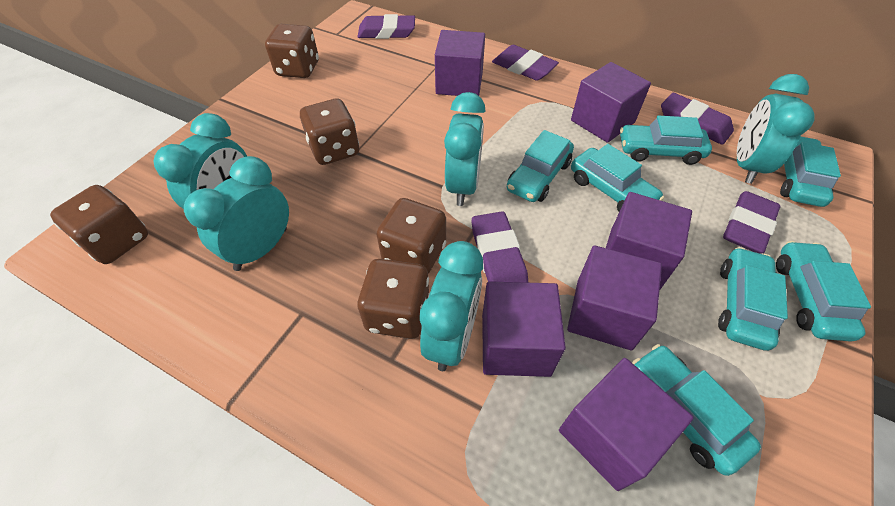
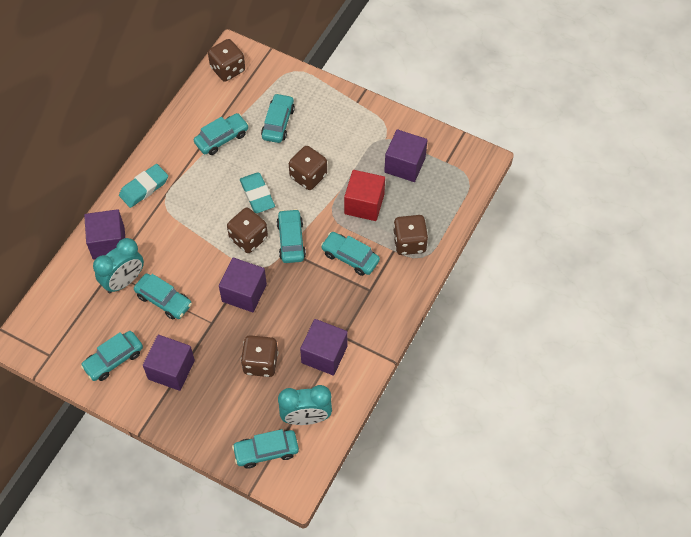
purple cube: 6 -> 5
purple eraser: 5 -> 0
red cube: 0 -> 1
turquoise clock: 5 -> 2
turquoise eraser: 0 -> 2

